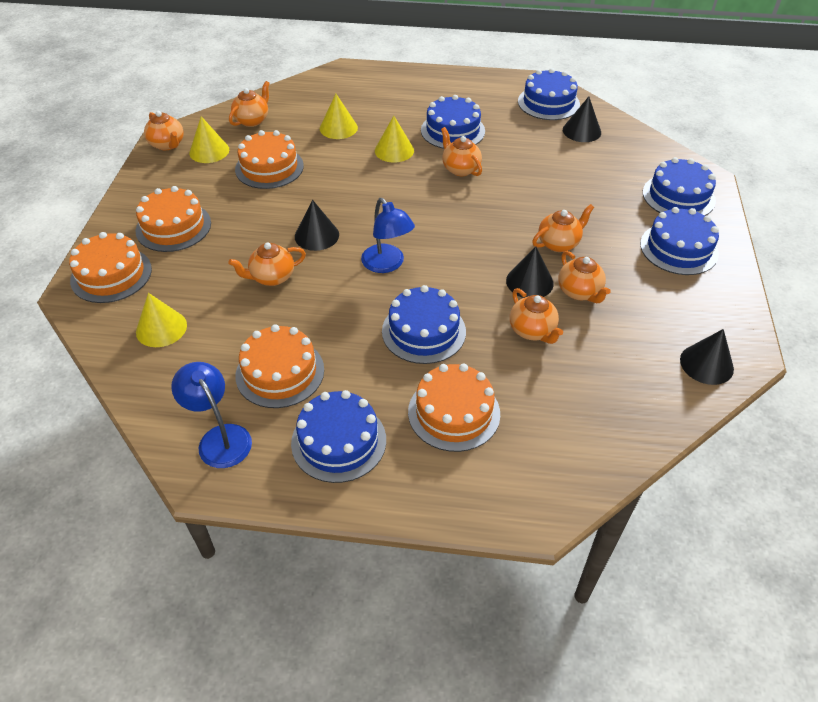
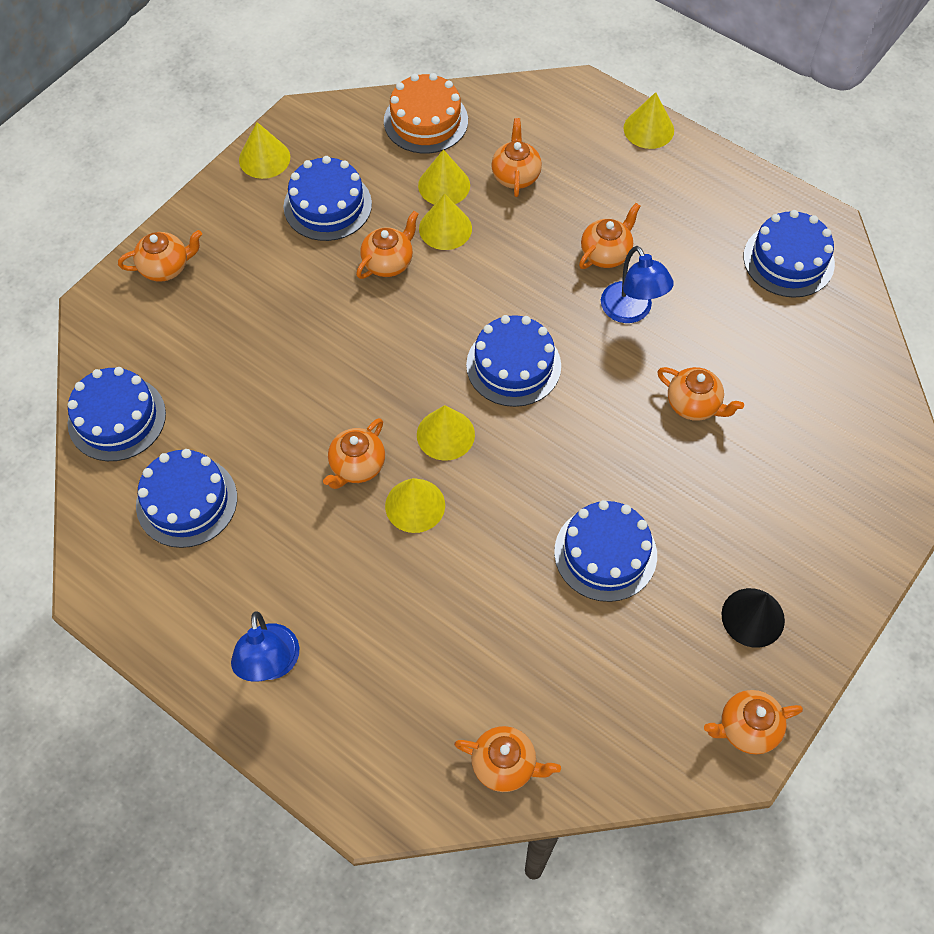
black cone: 4 -> 1
orange cake: 5 -> 1
orange teapot: 7 -> 8
yellow cone: 4 -> 6

